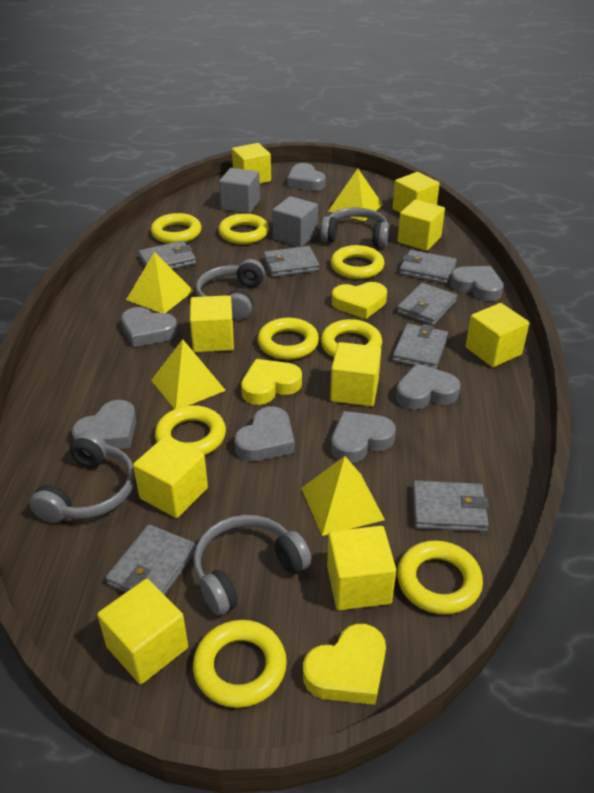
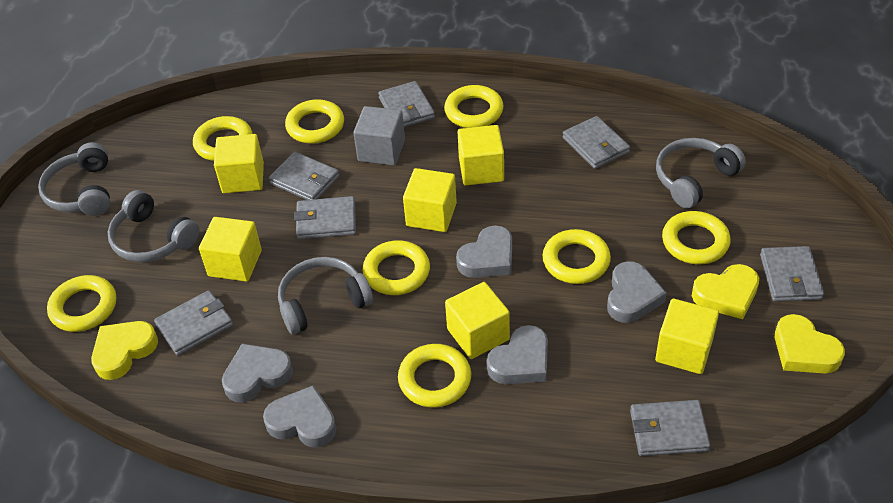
grey cube: 2 -> 1
grey heart: 7 -> 5
yellow cube: 9 -> 6
yellow pyramid: 4 -> 0

